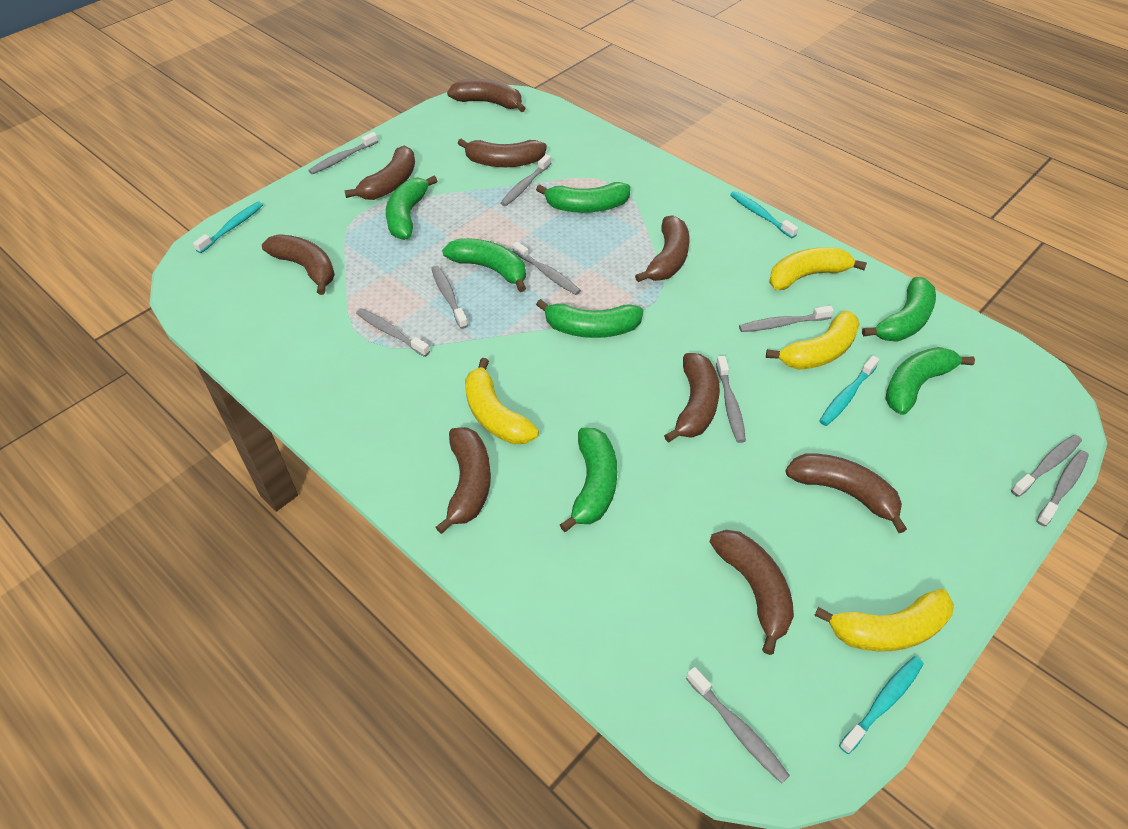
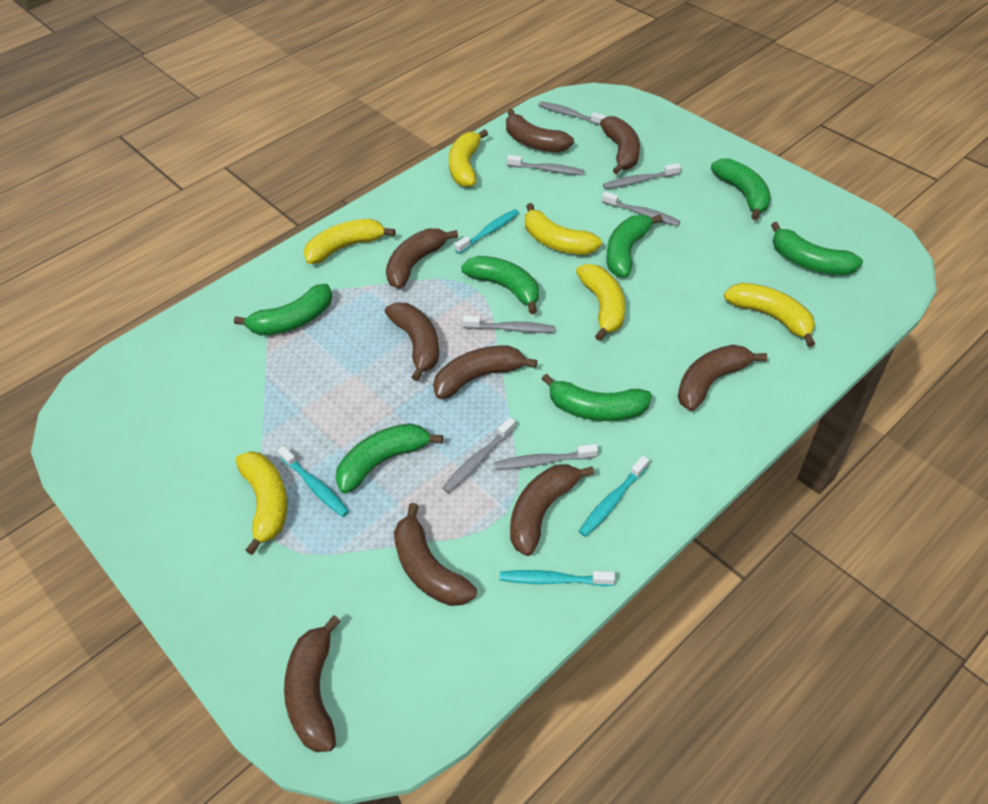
grey toothbrush: 10 -> 7
yellow banana: 4 -> 6

